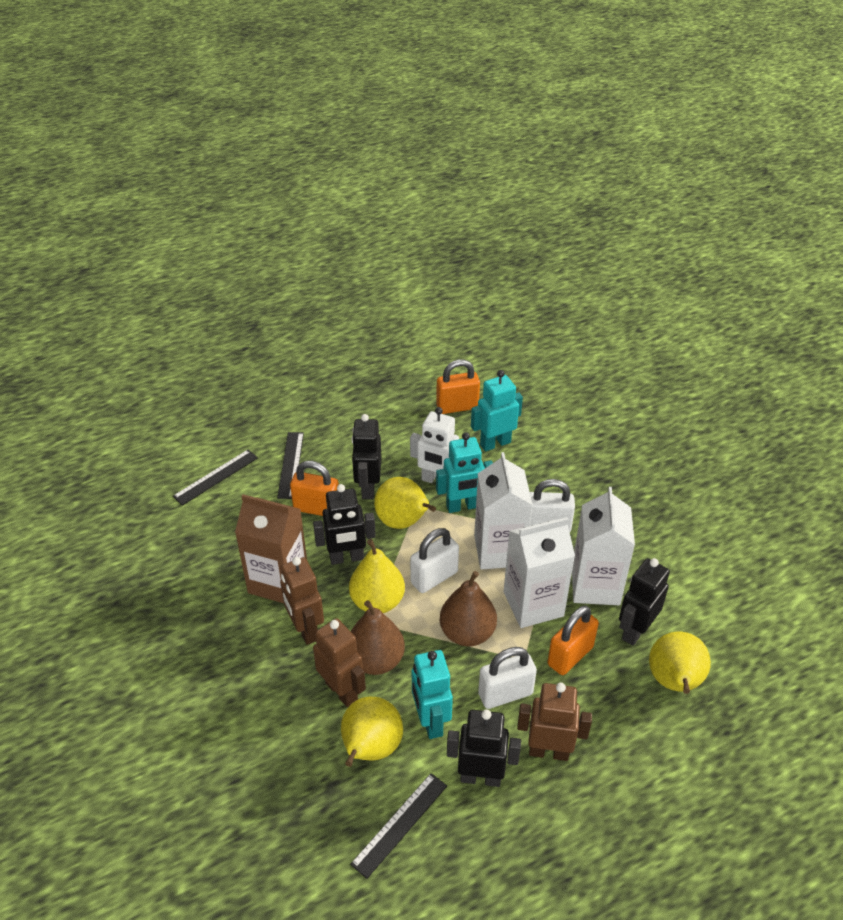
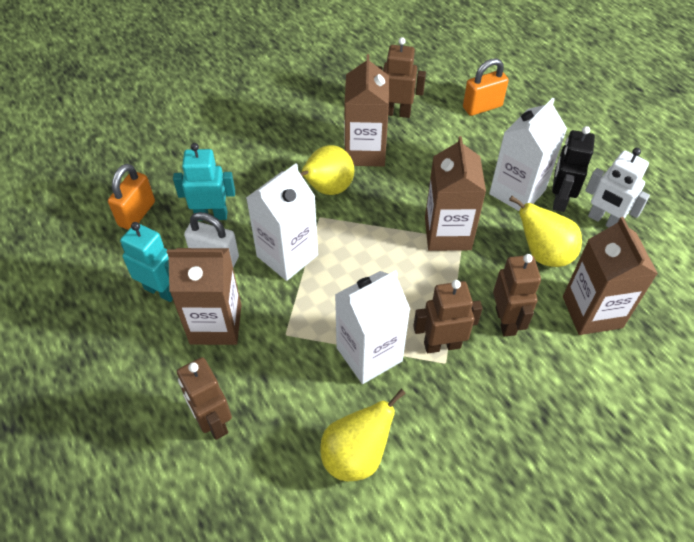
black robot: 4 -> 1
black ruler: 3 -> 0
brown carton: 1 -> 4
brown pear: 2 -> 0
brown robot: 3 -> 4
orange padlock: 3 -> 2
turquoise robot: 3 -> 2
white padlock: 3 -> 1
yellow pear: 4 -> 3

